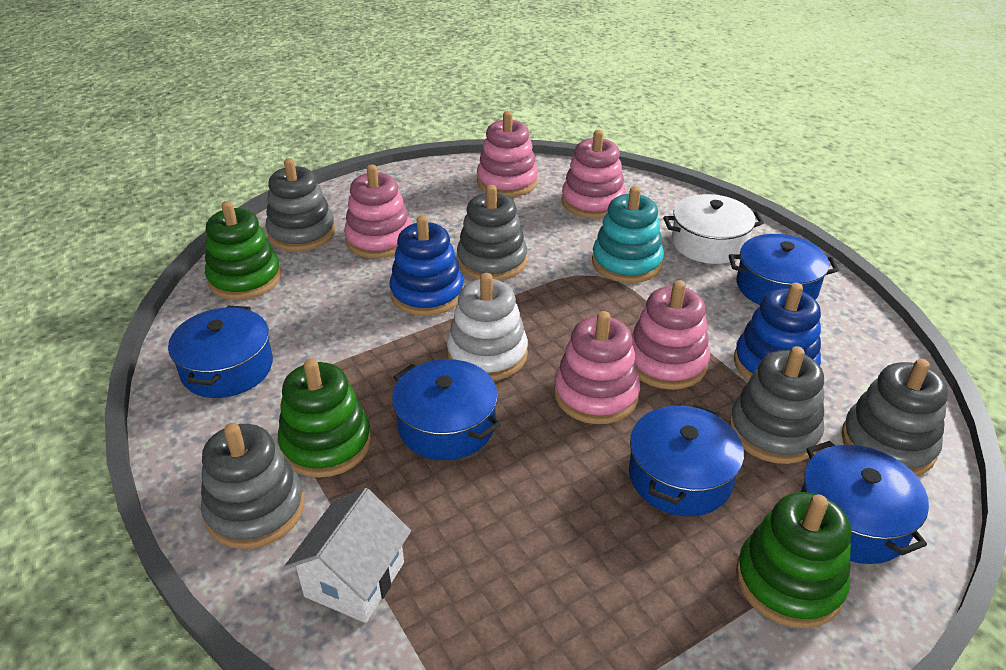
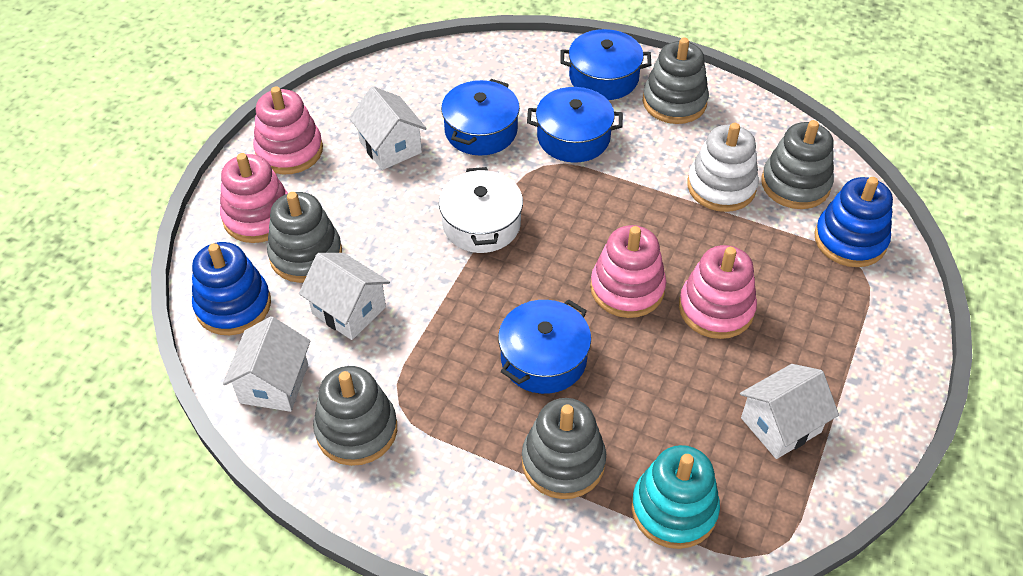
blue pot: 5 -> 4
green stacking toy: 3 -> 0
pink stacking toy: 5 -> 4
white house: 1 -> 4

